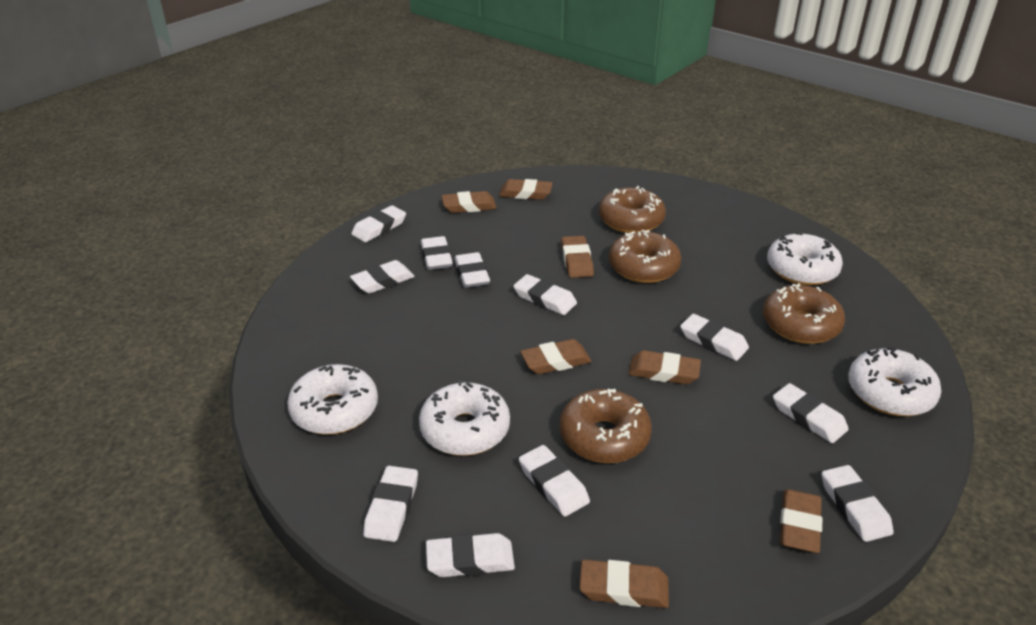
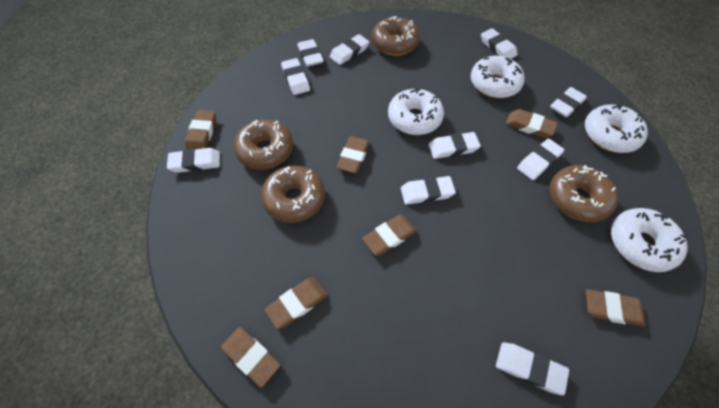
white eraser: 11 -> 10

